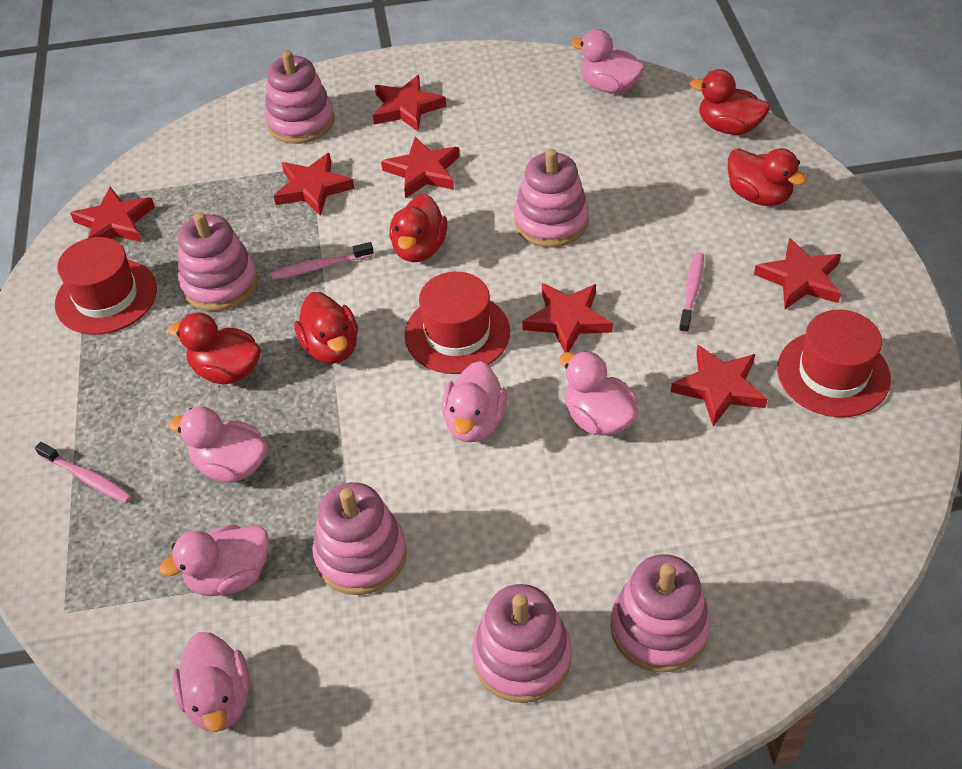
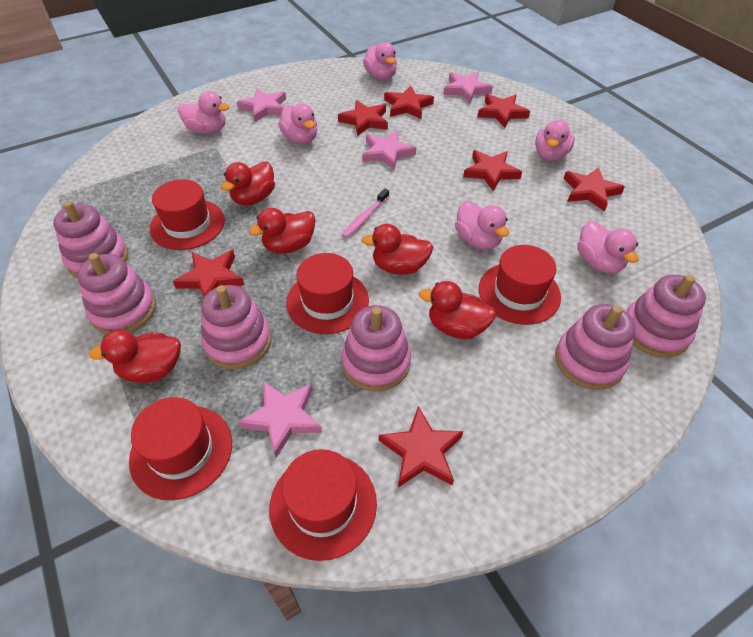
pink star: 0 -> 4
pink toothbrush: 3 -> 1
red hat: 3 -> 5

